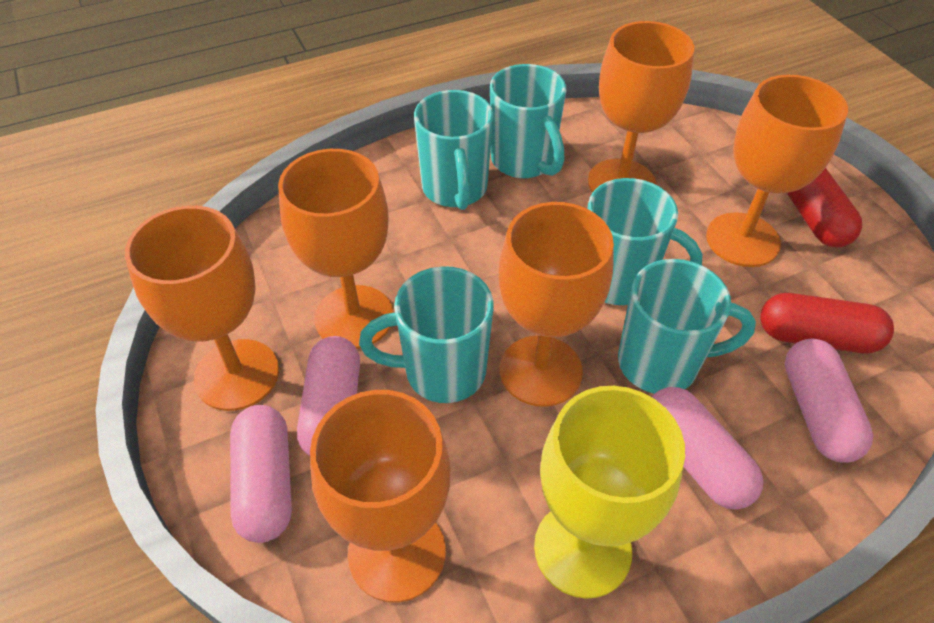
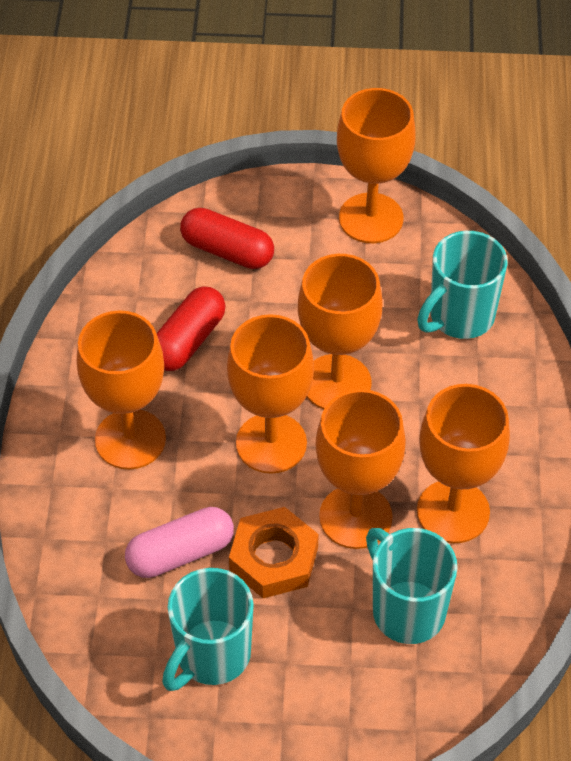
orange nut: 0 -> 1
pink capsule: 4 -> 1
turquoise mug: 5 -> 3
yellow goblet: 1 -> 0

